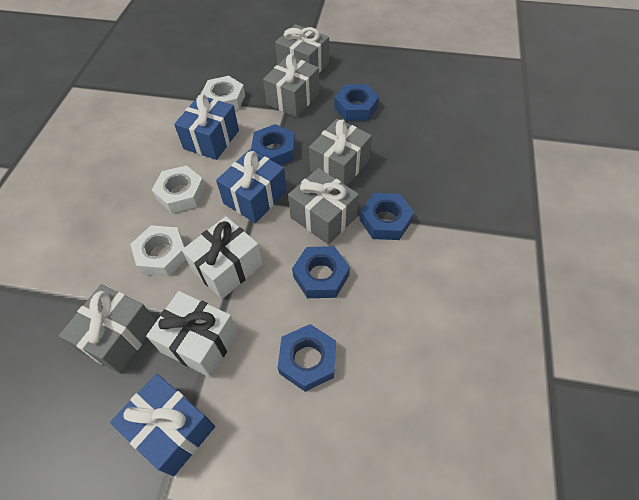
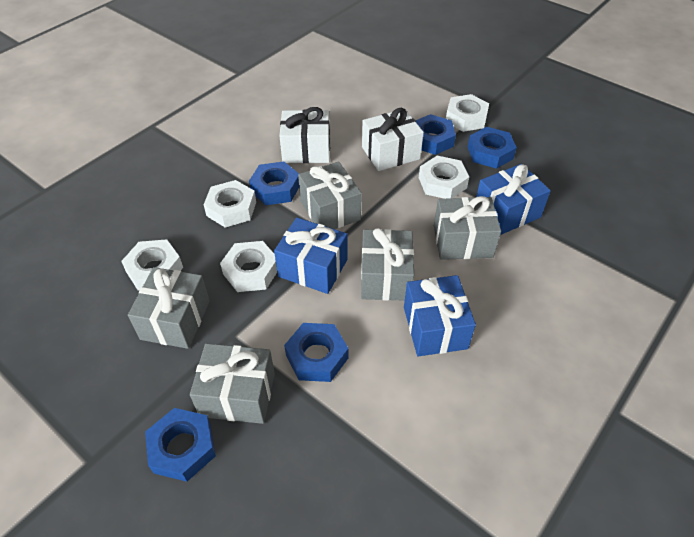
white nut: 3 -> 5

